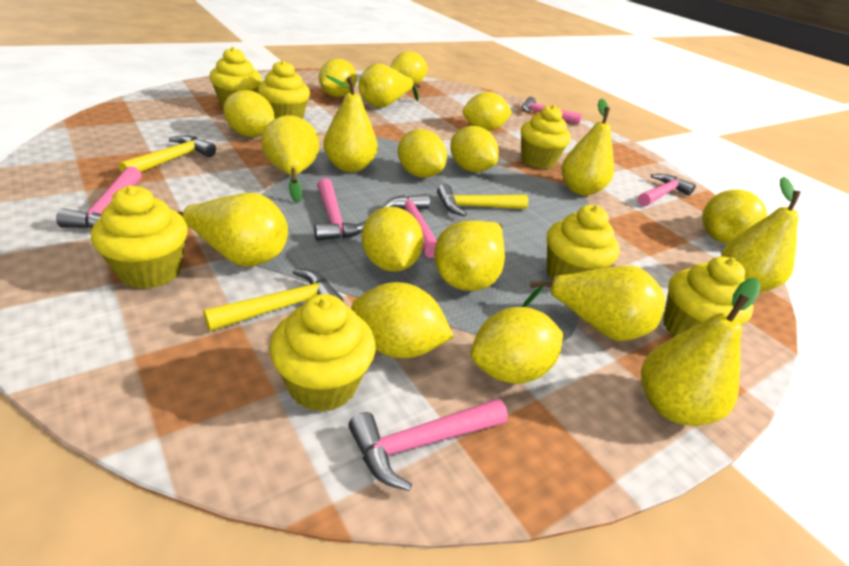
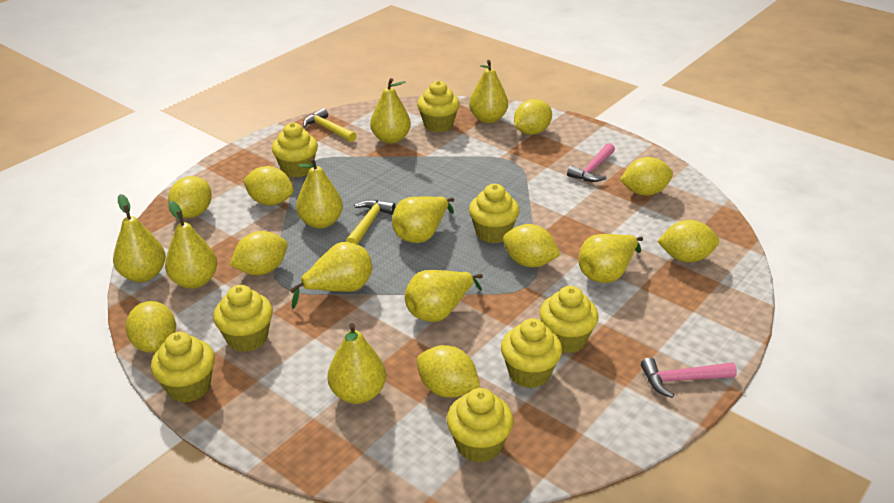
pink hammer: 6 -> 2
yellow cupcake: 7 -> 8
yellow hammer: 3 -> 2

